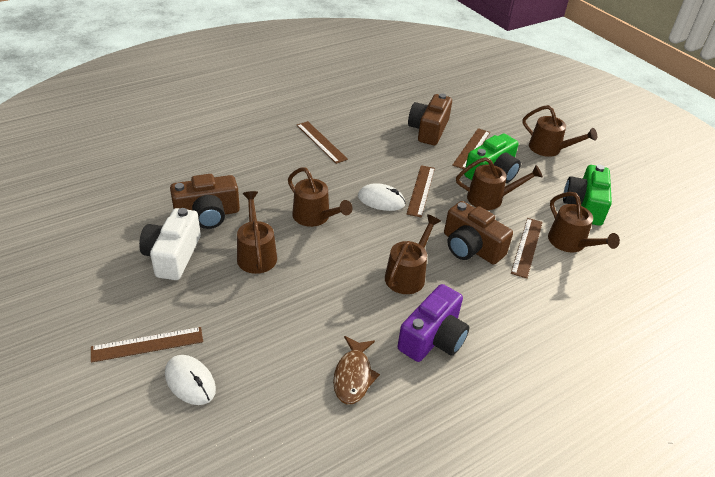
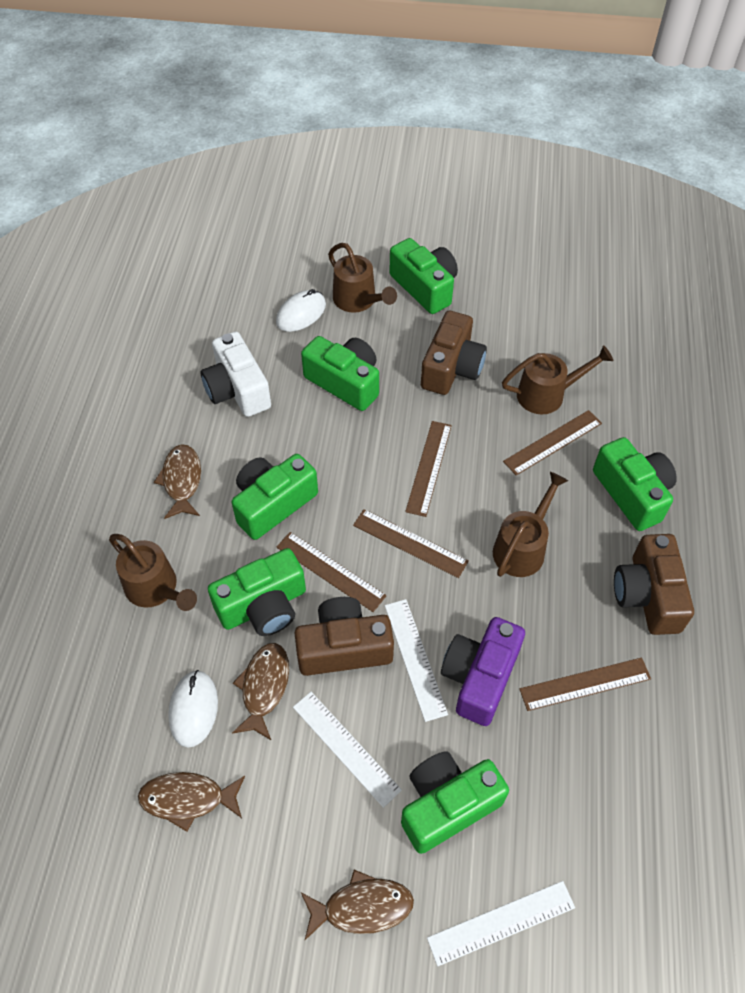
brown fish: 1 -> 4
brown watering can: 6 -> 4
green camera: 2 -> 6
white ruler: 0 -> 3

